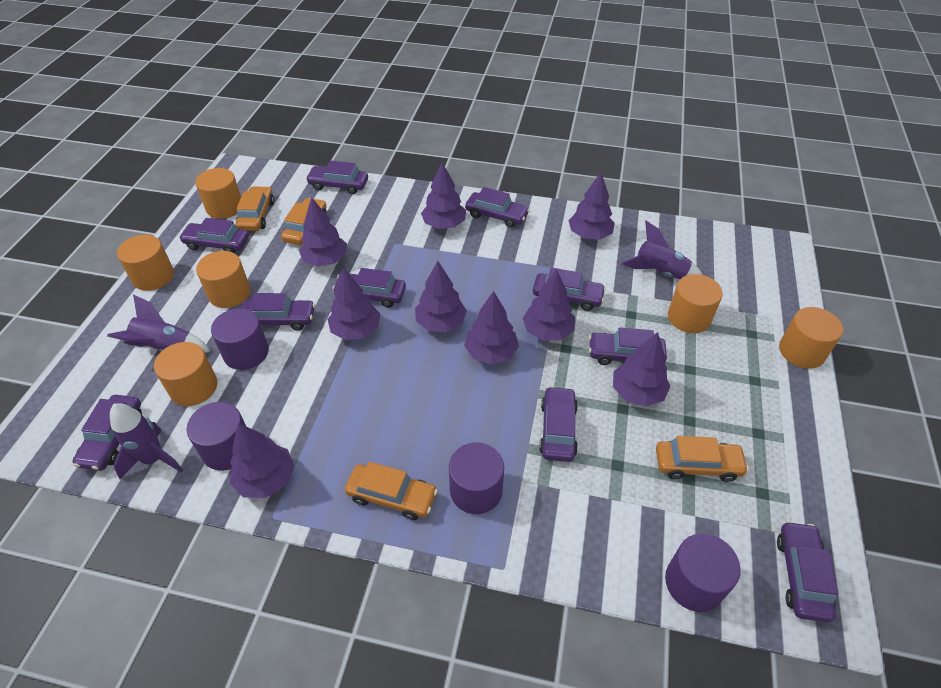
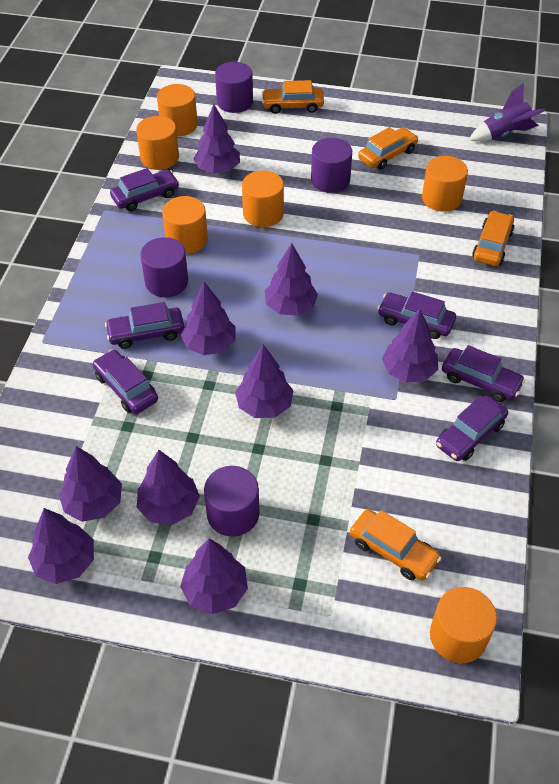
purple car: 10 -> 6
purple rocket: 3 -> 1

